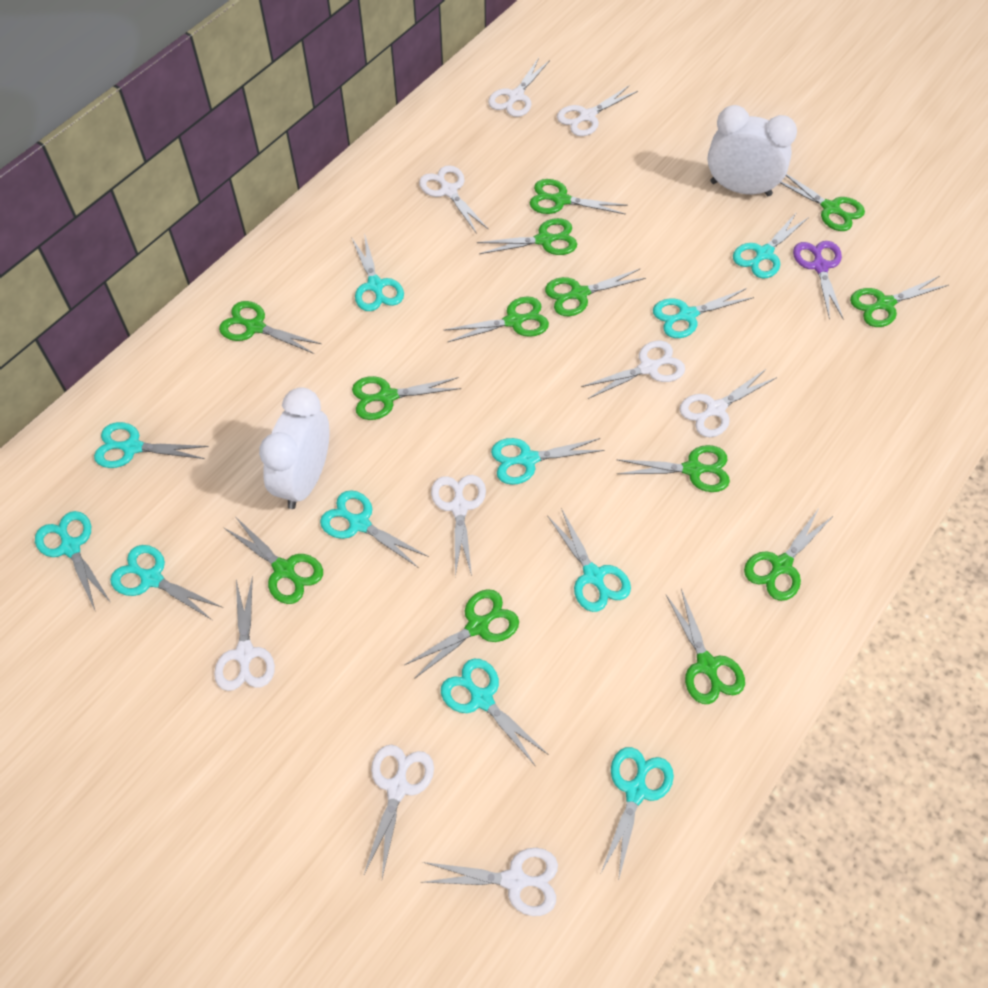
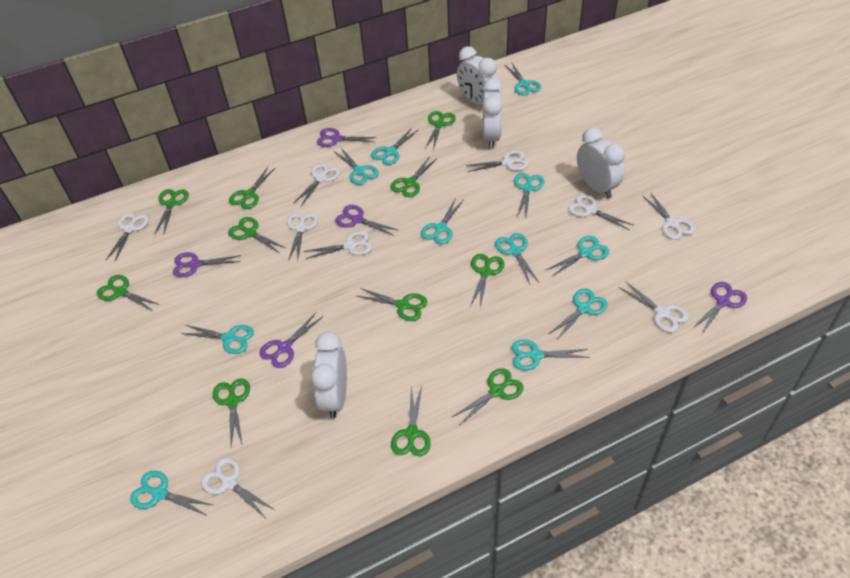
green scissors: 13 -> 11
purple scissors: 1 -> 5
white clock: 2 -> 4

